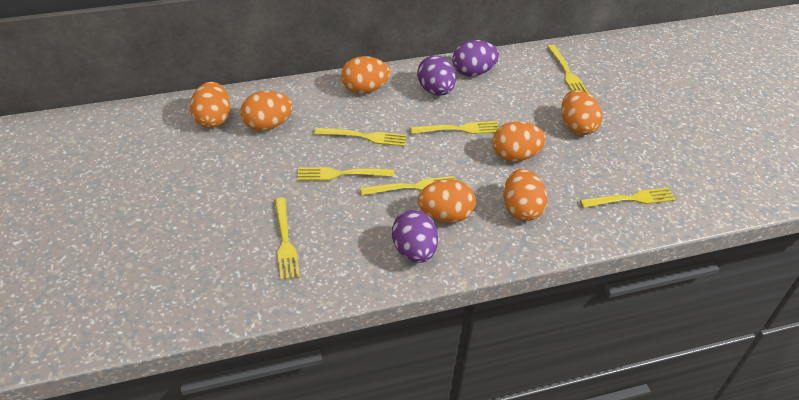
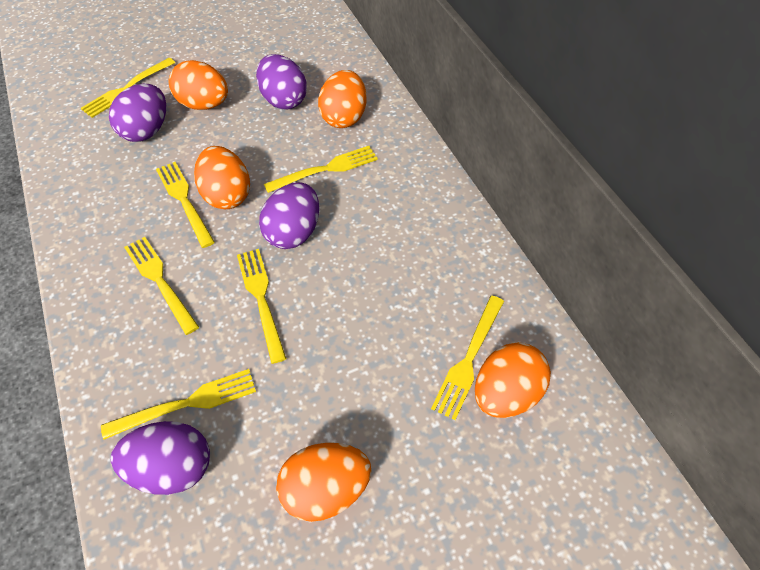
orange egg: 7 -> 5
purple egg: 3 -> 4

